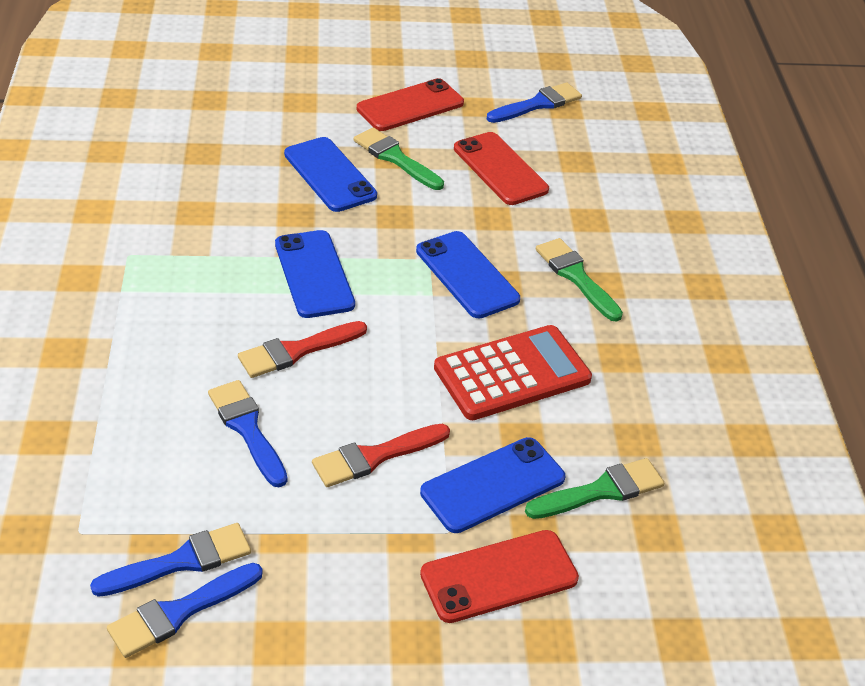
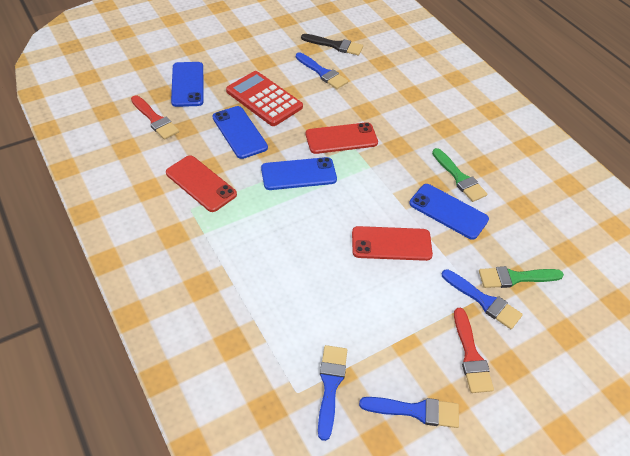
black brush: 0 -> 1
green brush: 3 -> 2

